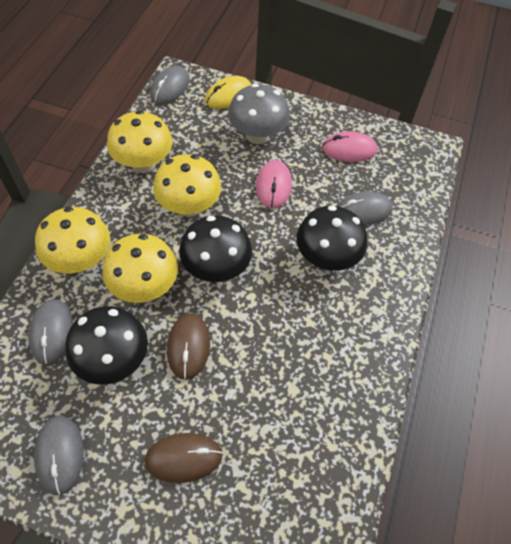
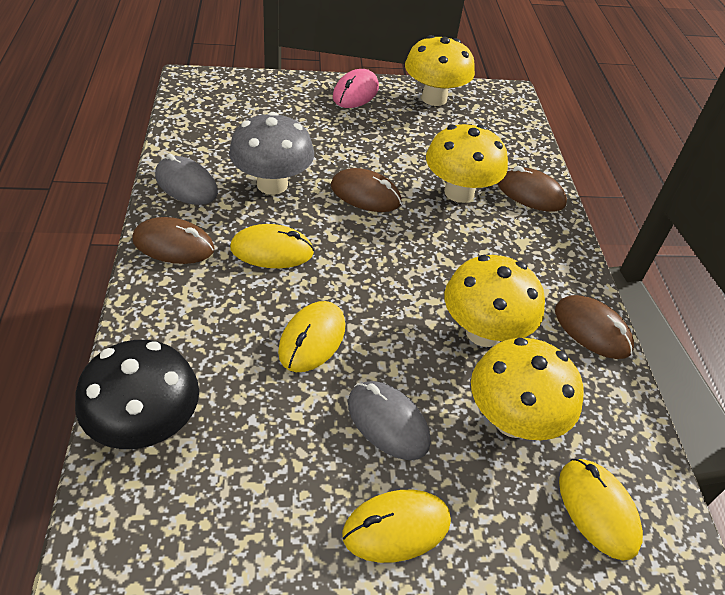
black mushroom: 3 -> 1
brown mouse: 2 -> 4
grey mouse: 4 -> 2
pink mouse: 2 -> 1
yellow mouse: 1 -> 4

